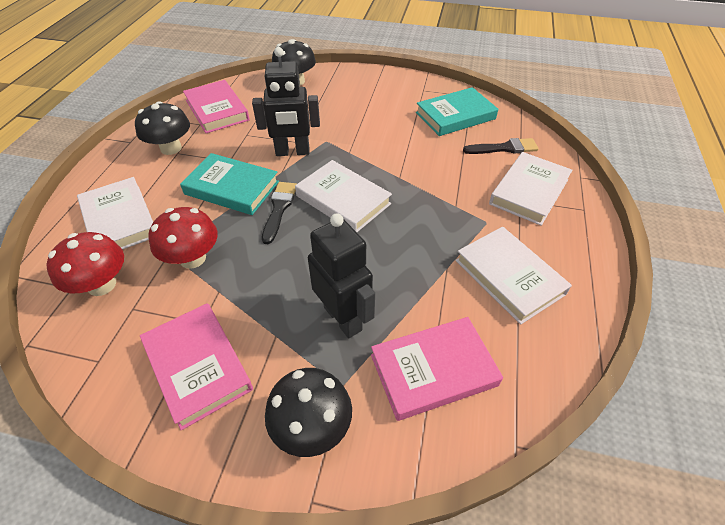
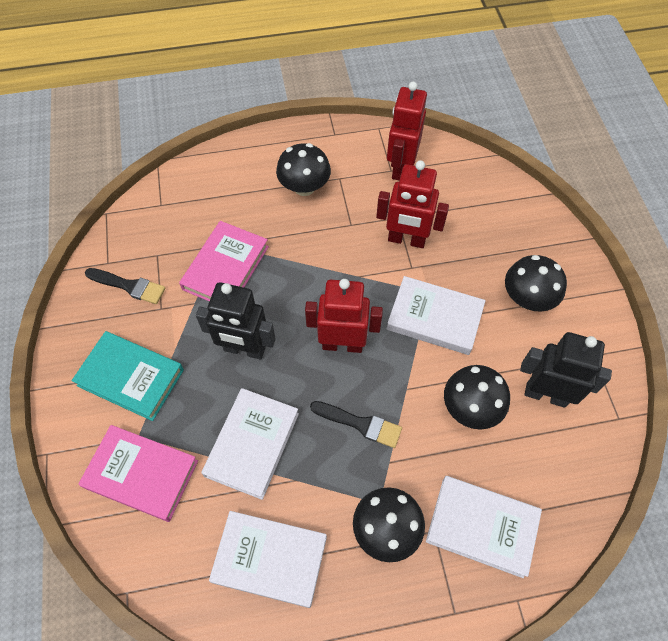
black mushroom: 3 -> 4
pink book: 3 -> 2
red mushroom: 2 -> 0
red robot: 0 -> 3
turquoise book: 2 -> 1

